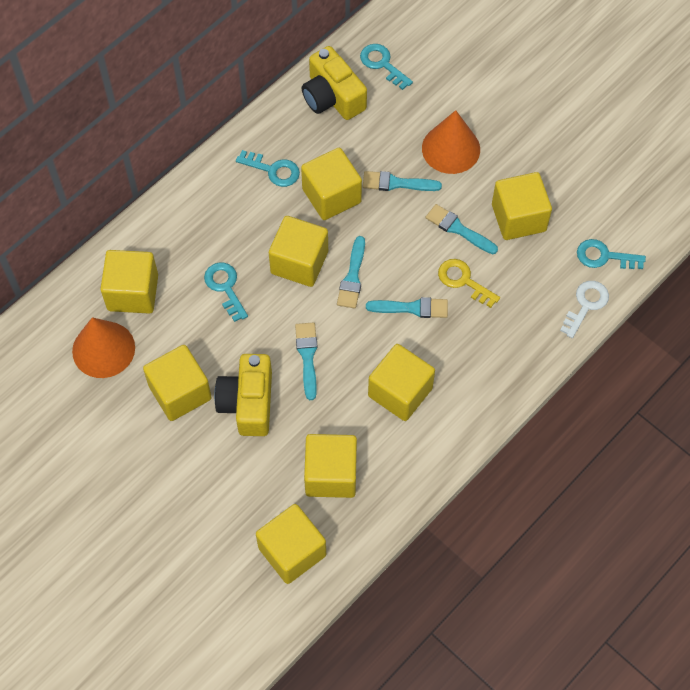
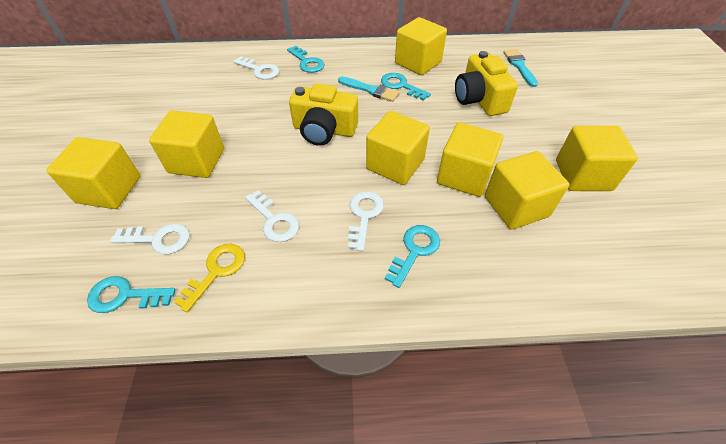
orange cone: 2 -> 0
turquoise brush: 5 -> 2
white key: 1 -> 4
yellow cube: 8 -> 7

